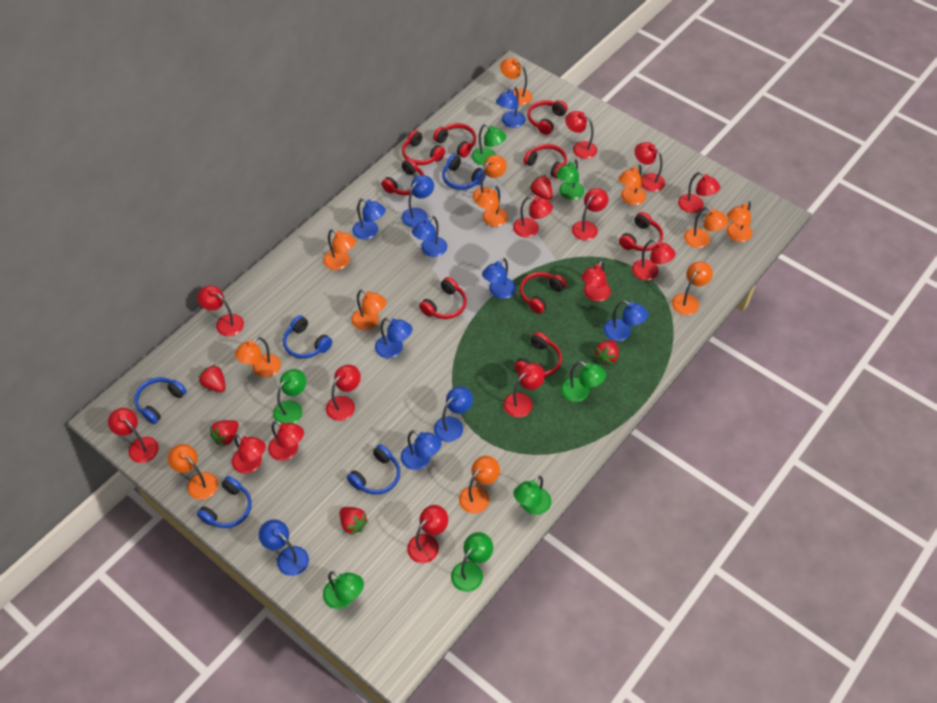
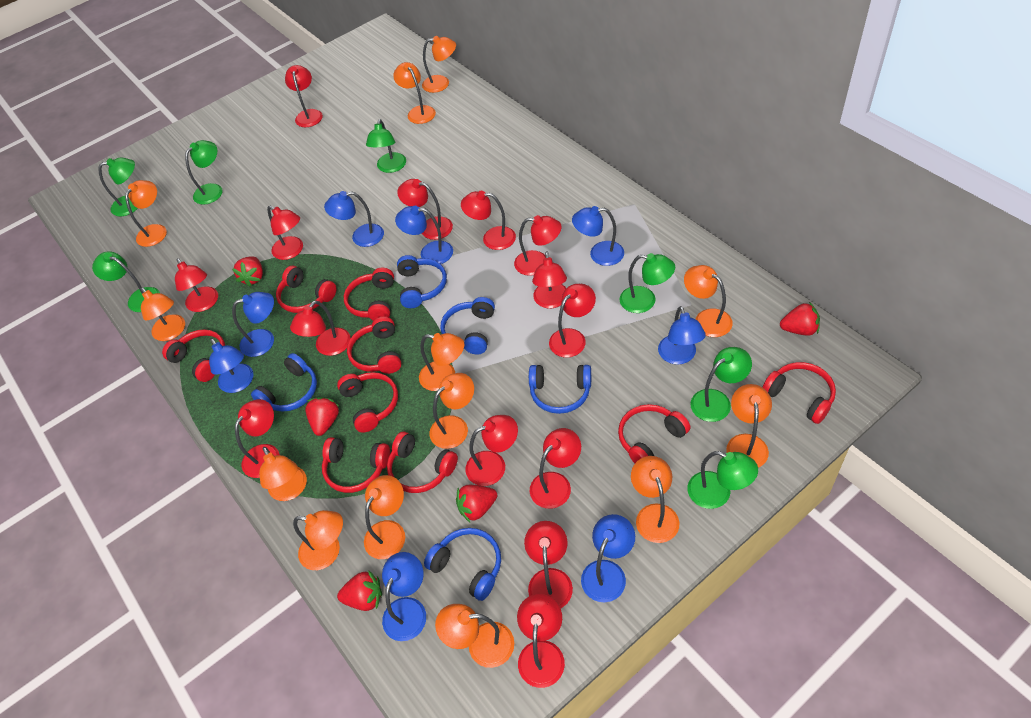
blue lamp: 10 -> 8
orange lamp: 12 -> 13

